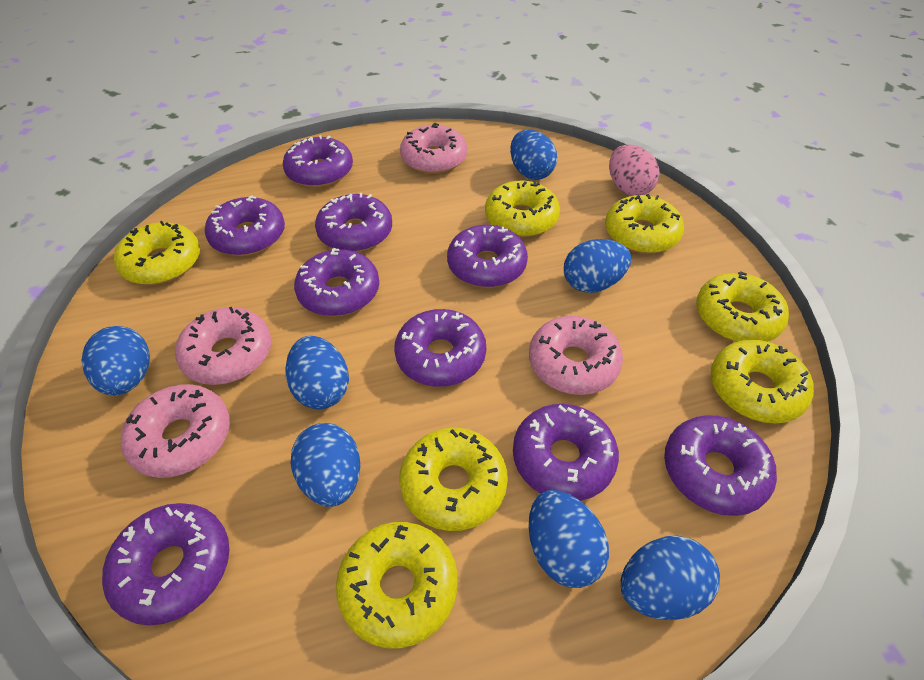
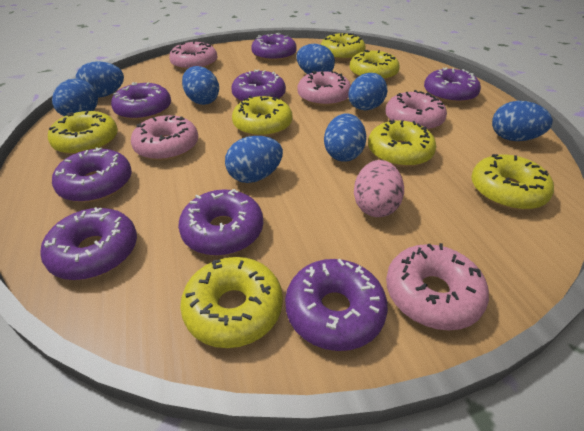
blue egg: 7 -> 8
pink donut: 4 -> 5
purple donut: 9 -> 8

